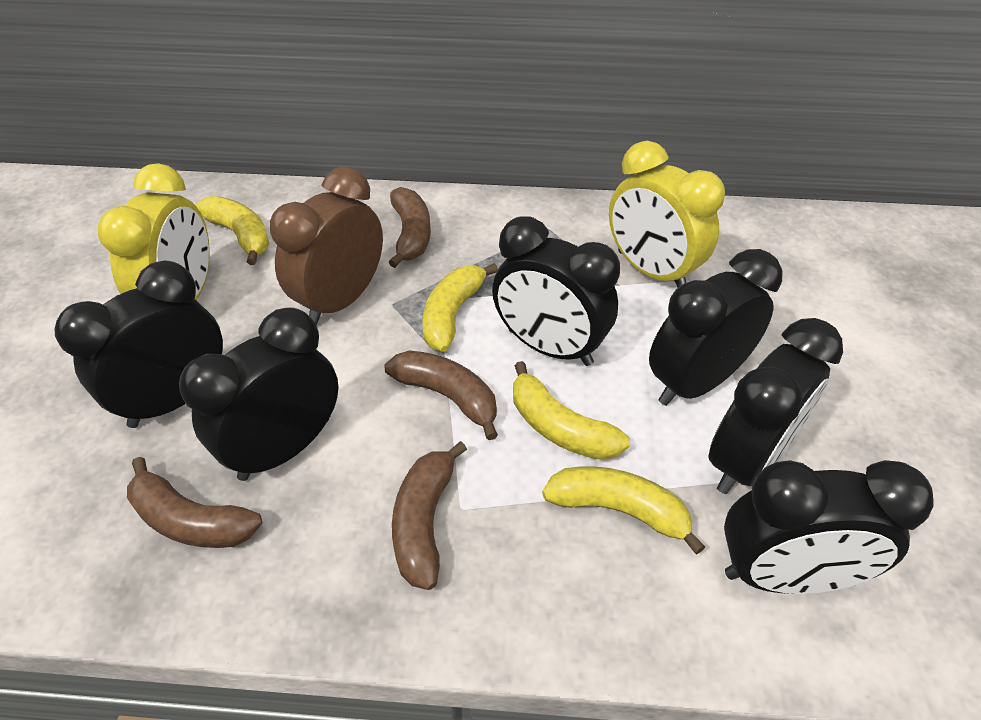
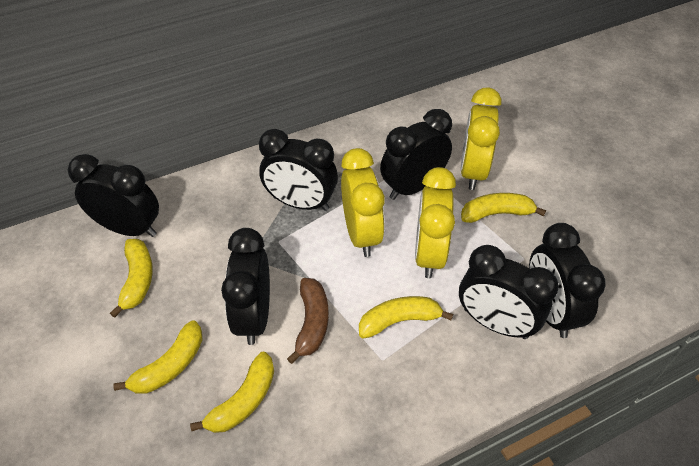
brown banana: 4 -> 1
brown clock: 1 -> 0
yellow banana: 4 -> 5
yellow clock: 2 -> 3

